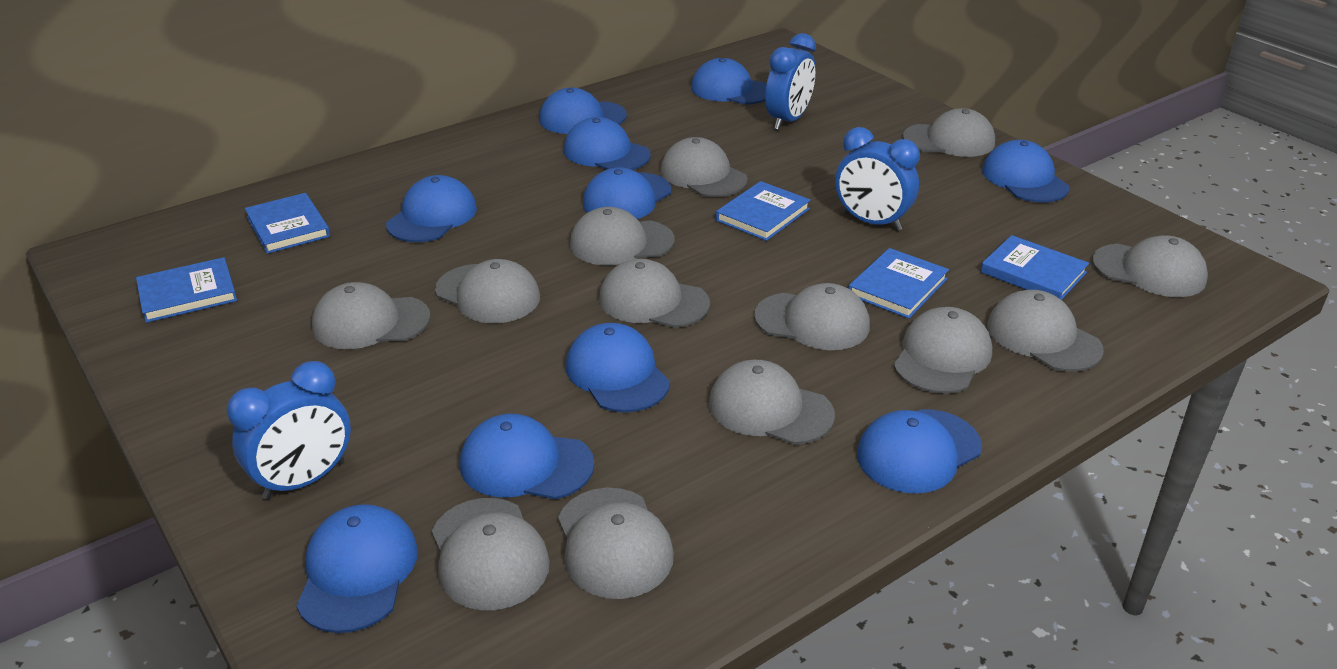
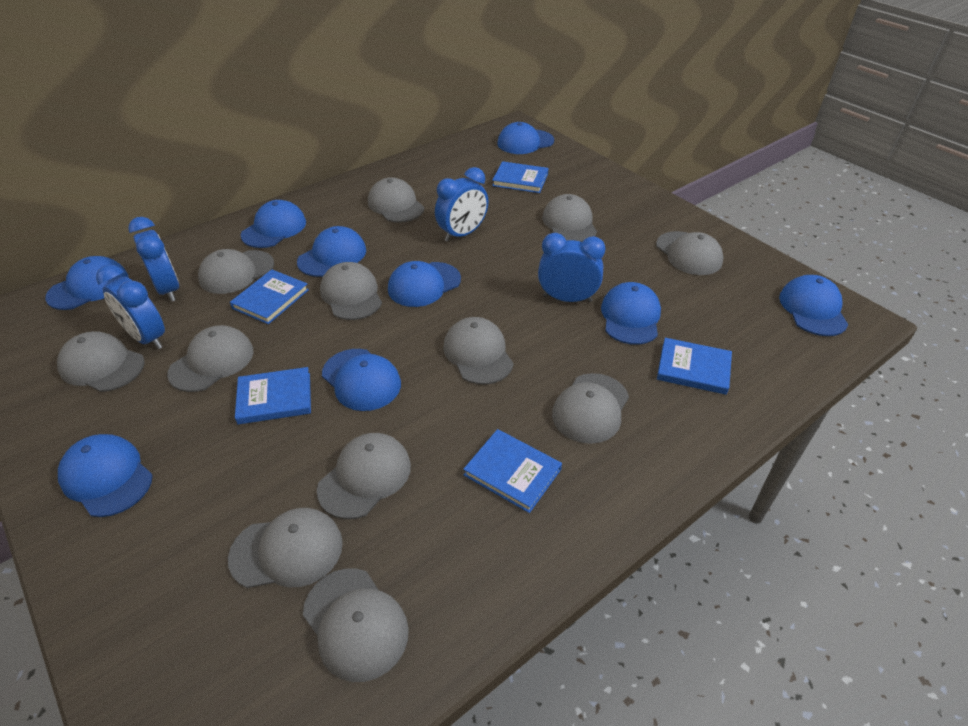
blue cap: 10 -> 9
blue clock: 3 -> 4
grey cap: 13 -> 12

